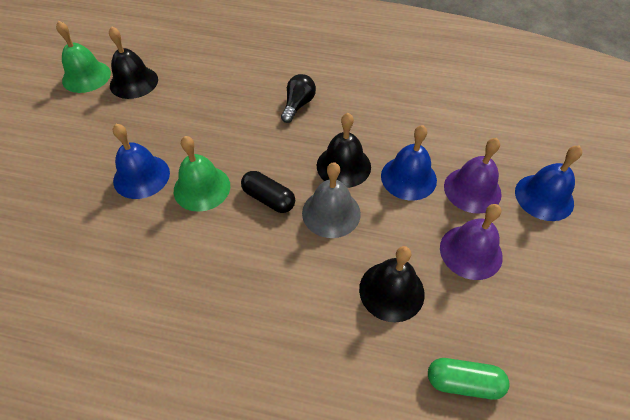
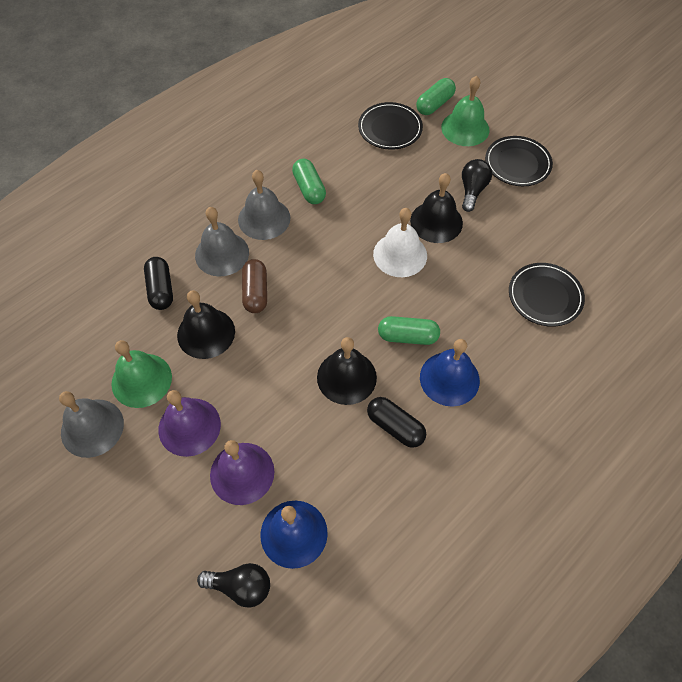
black capsule: 1 -> 2
black light bulb: 1 -> 2
black plate: 0 -> 3
blue bell: 3 -> 2
brown capsule: 0 -> 1
green capsule: 1 -> 3
grey bell: 1 -> 3
white bell: 0 -> 1

